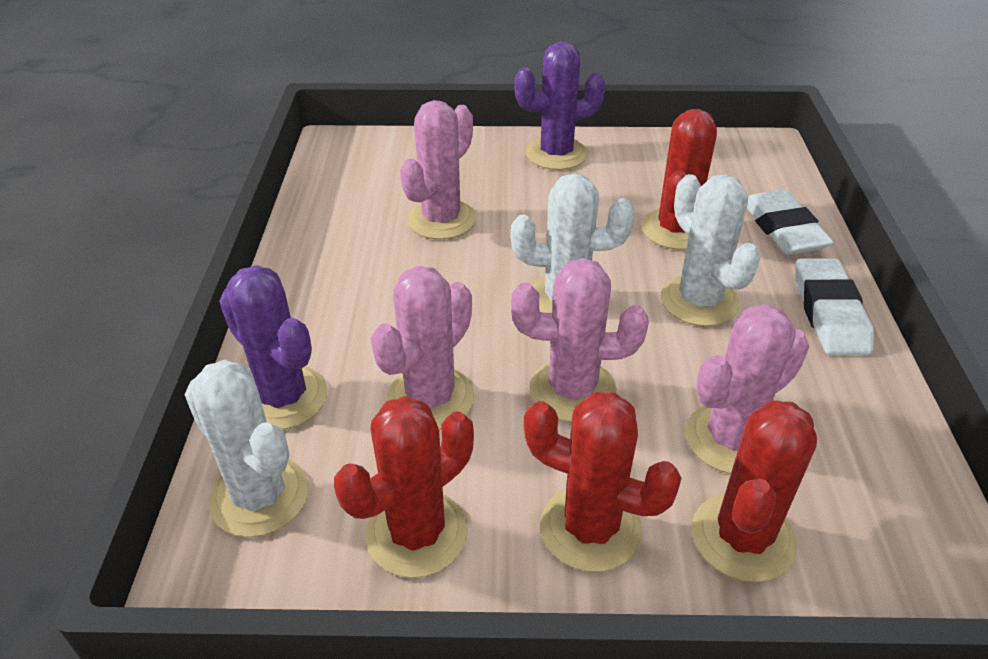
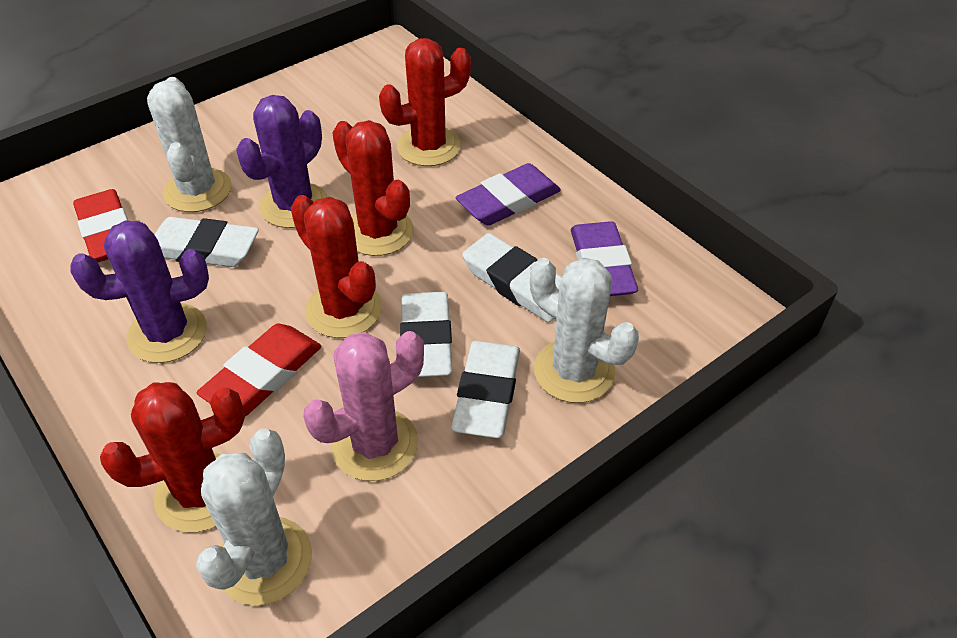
pink cactus: 4 -> 1
purple eraser: 0 -> 2
red eraser: 0 -> 2
white eraser: 2 -> 4

